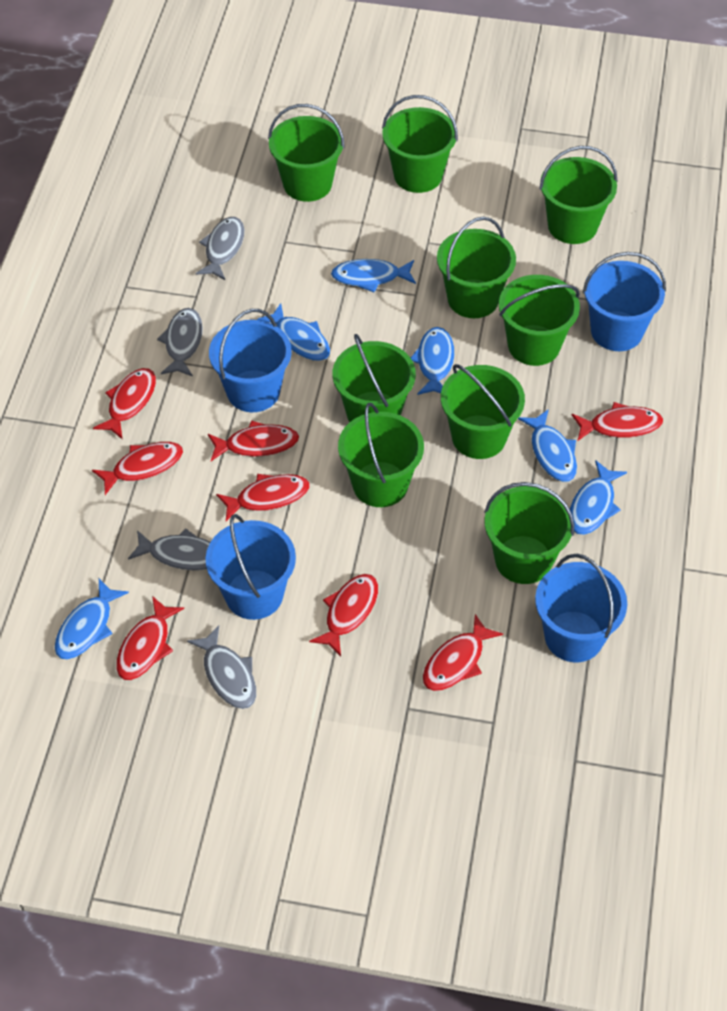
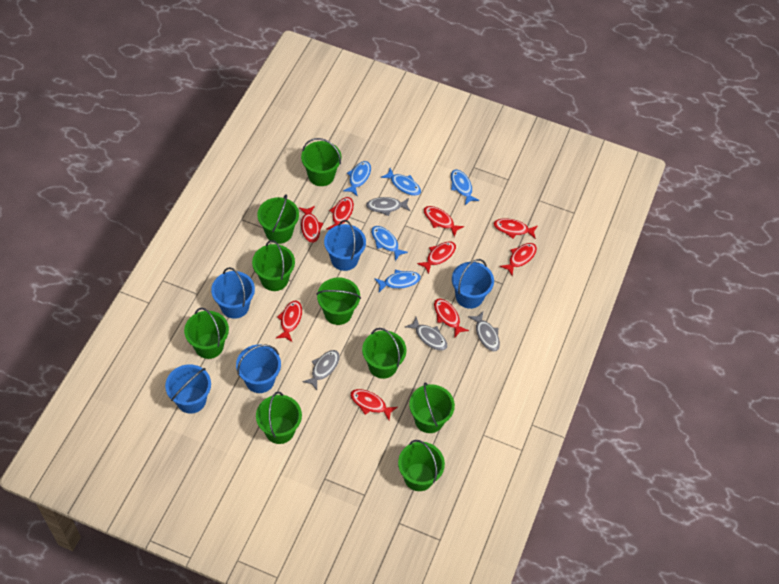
blue bucket: 4 -> 5
blue fish: 6 -> 5
red fish: 8 -> 9

